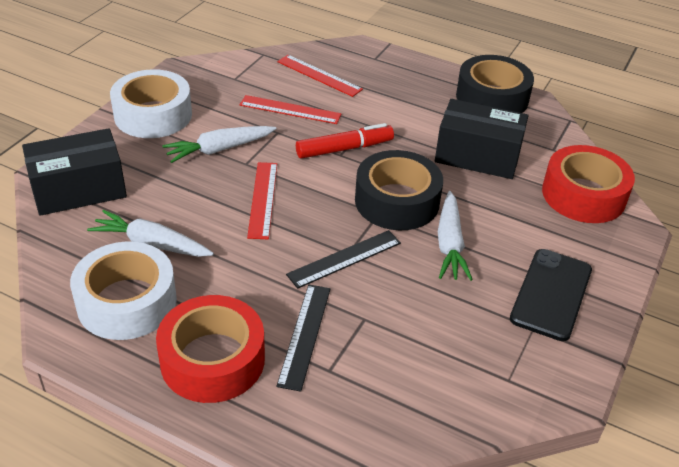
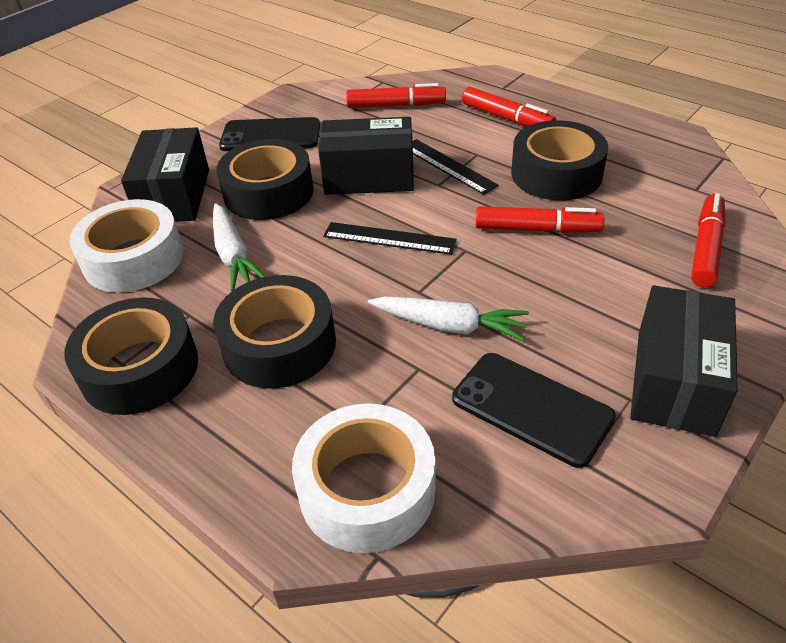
black box: 2 -> 3
black phone: 1 -> 2
black tape: 2 -> 4
red marker: 1 -> 4
red ruler: 3 -> 0
red tape: 2 -> 0
white carrot: 3 -> 2

